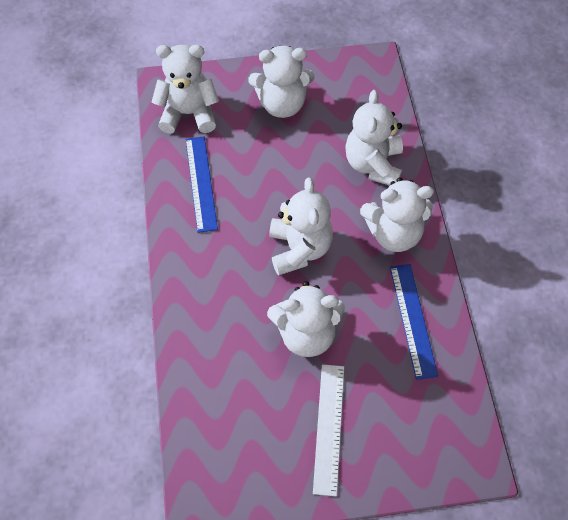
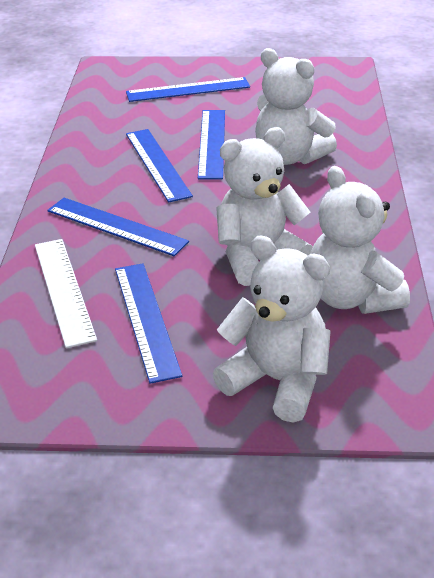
blue ruler: 2 -> 5
white teddy bear: 6 -> 4

